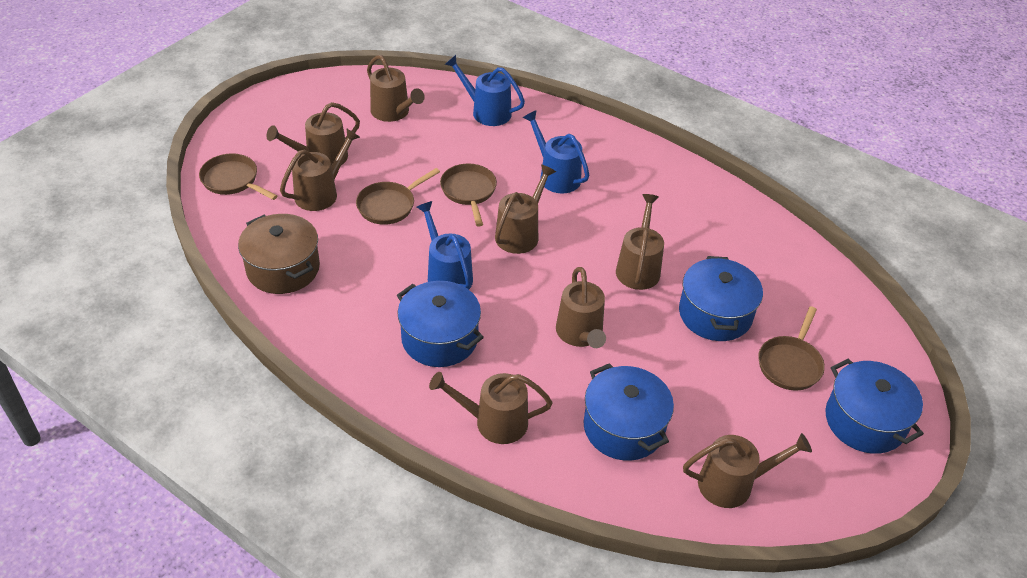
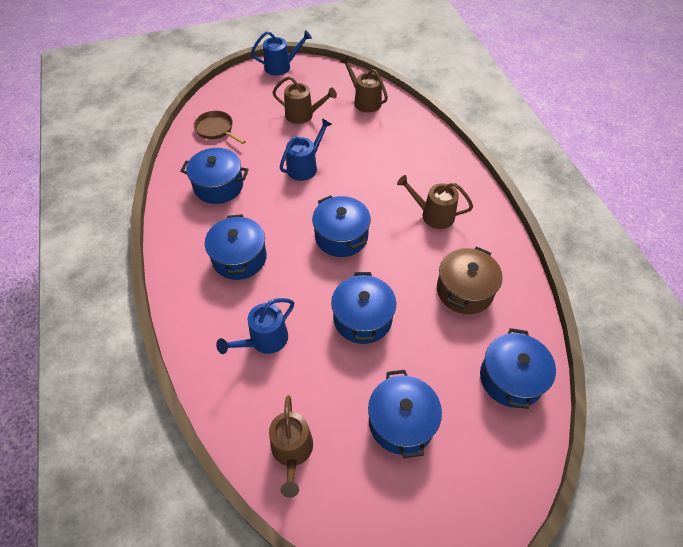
blue pot: 4 -> 6
brown pan: 4 -> 1
brown watering can: 8 -> 4

